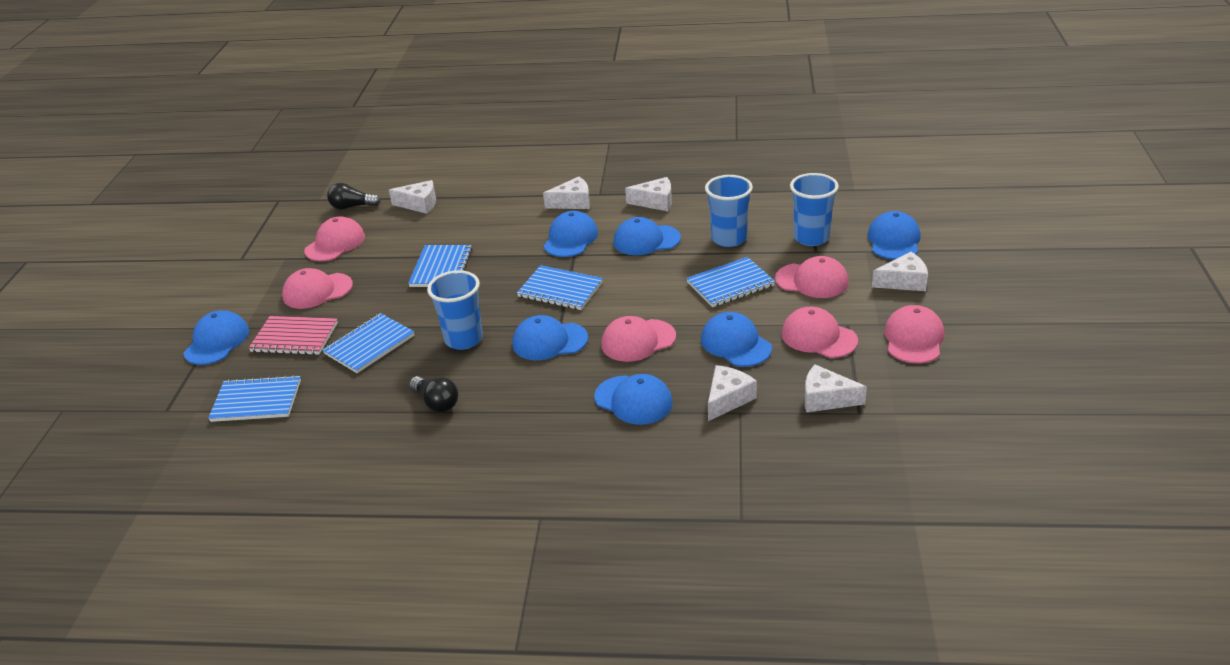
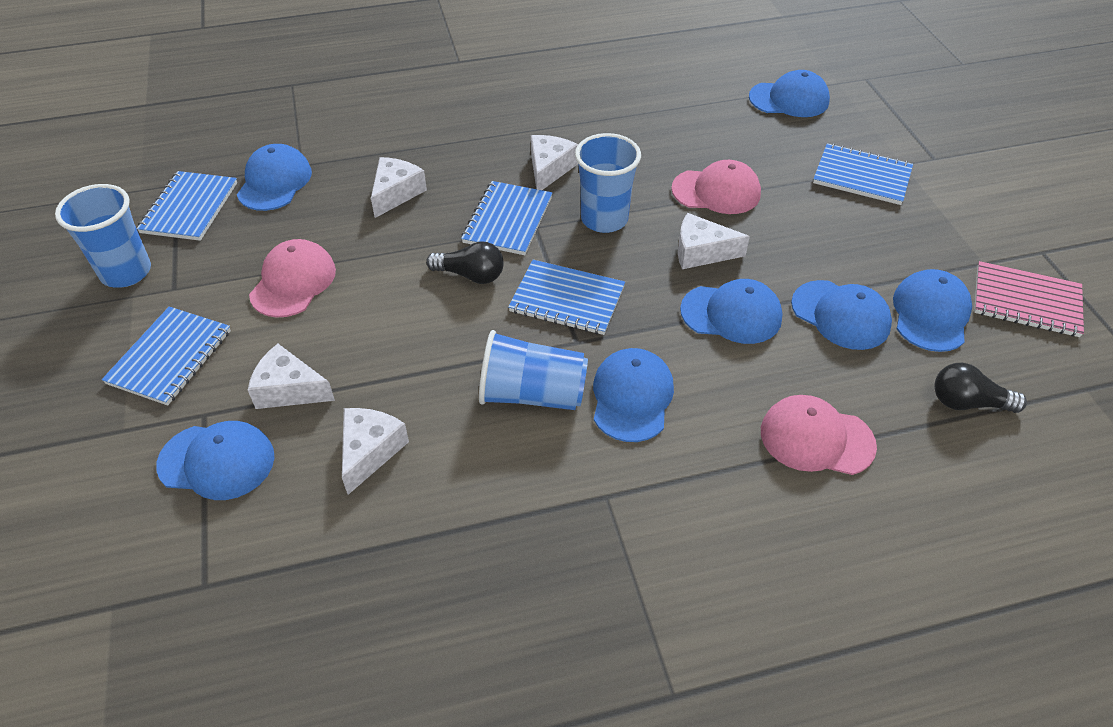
pink cap: 6 -> 3
white cheese: 6 -> 5

